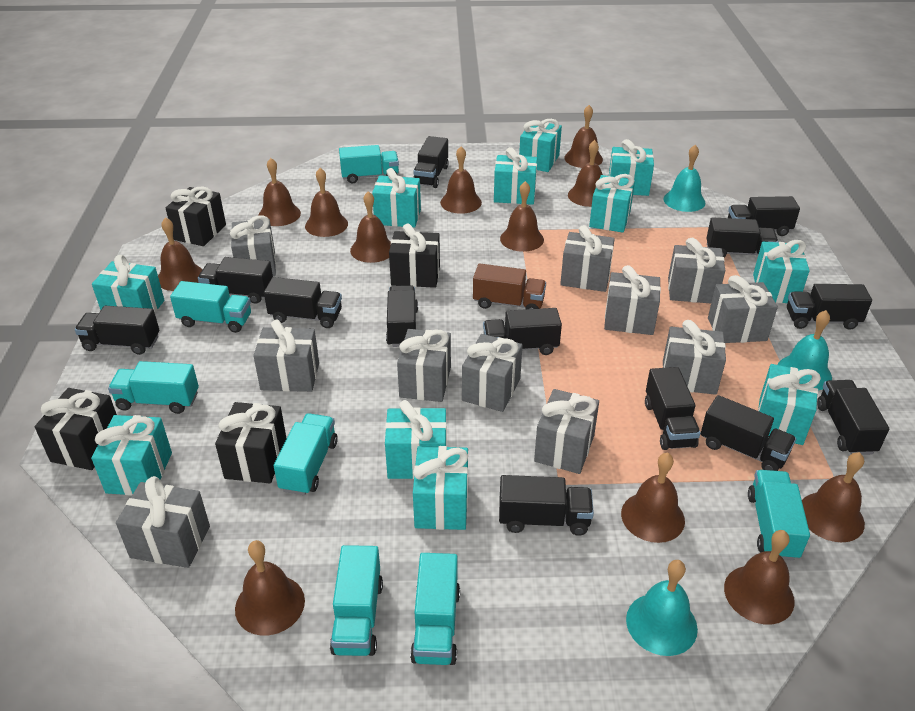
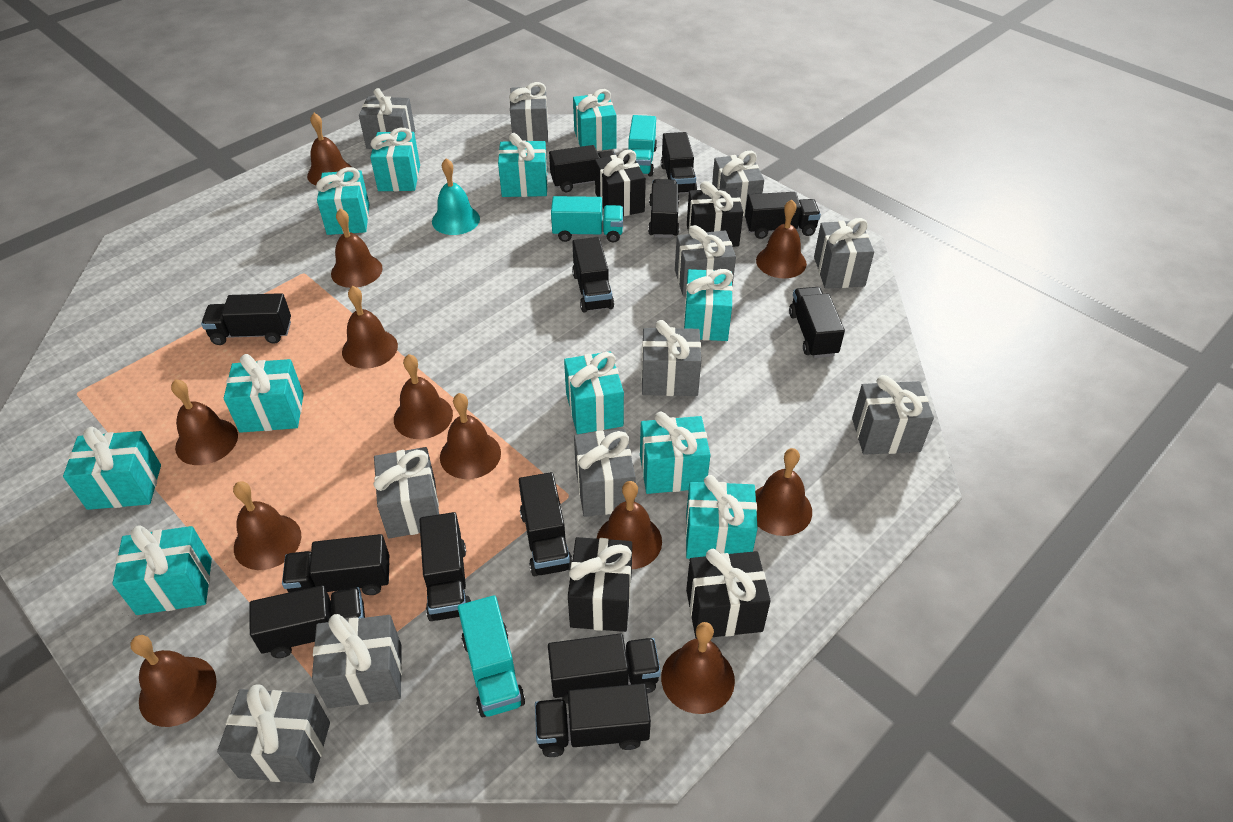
brown truck: 1 -> 0
turquoise bell: 3 -> 1
turquoise truck: 7 -> 3

